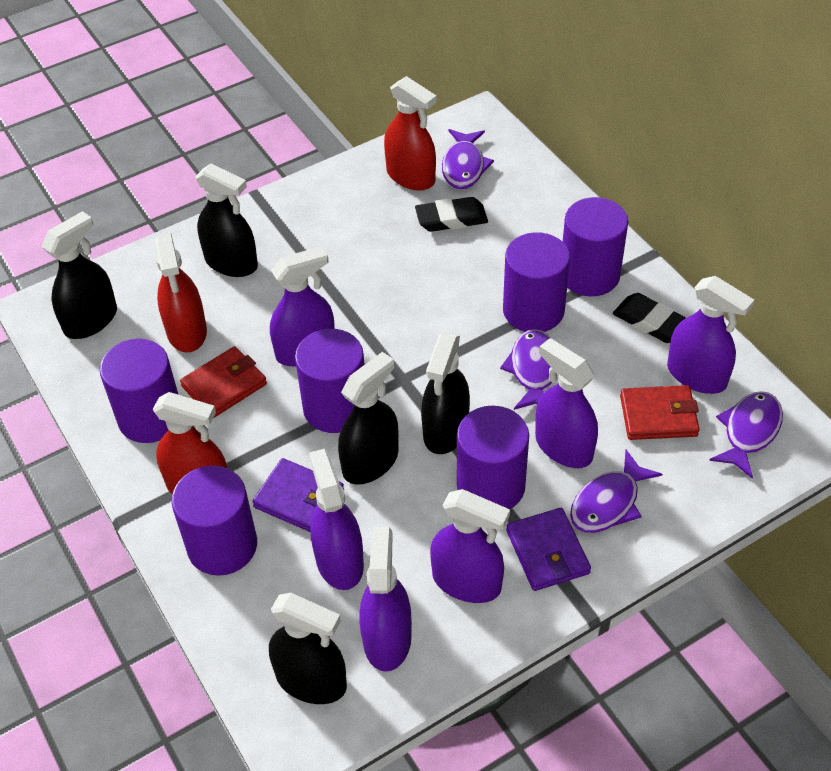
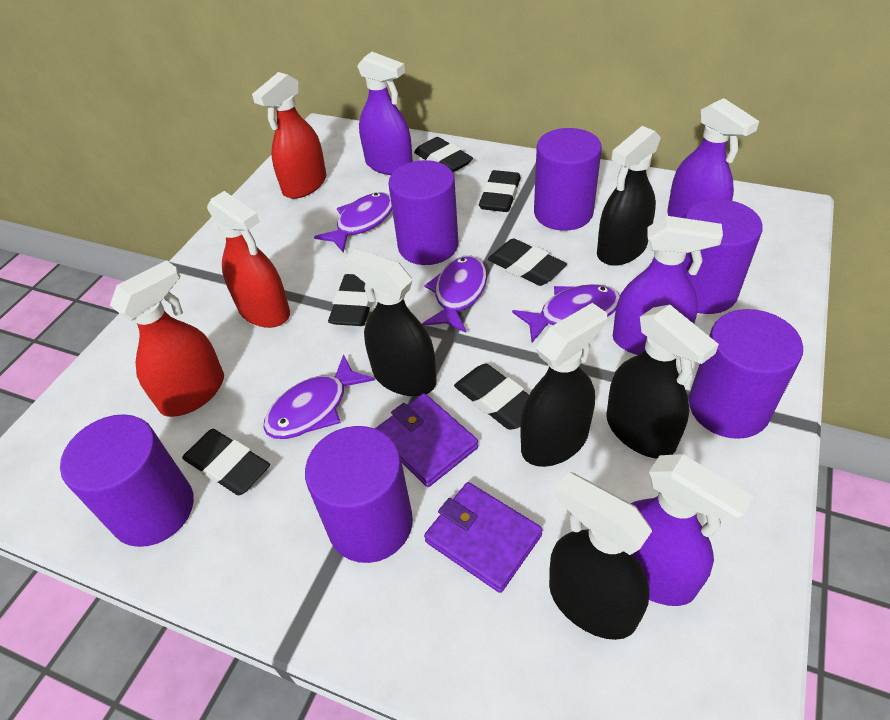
black eraser: 2 -> 6
purple spray bottle: 6 -> 4
red wallet: 2 -> 0

